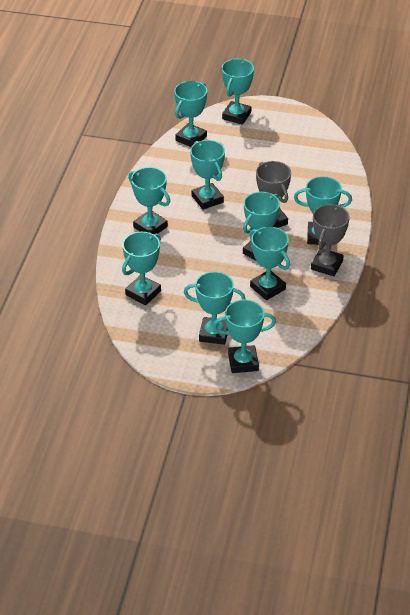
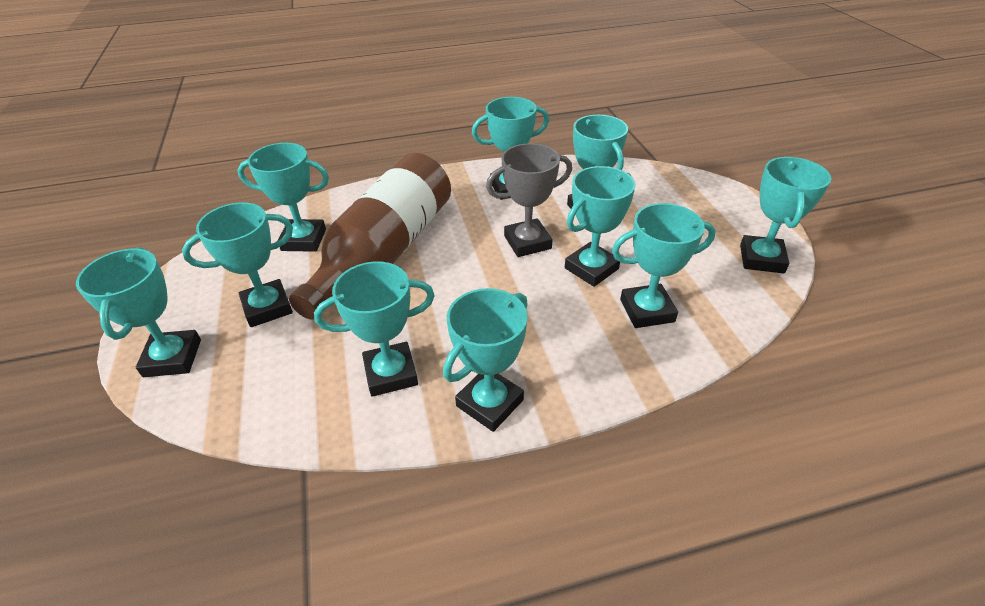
brown bottle: 0 -> 1
grey trophy: 2 -> 1

